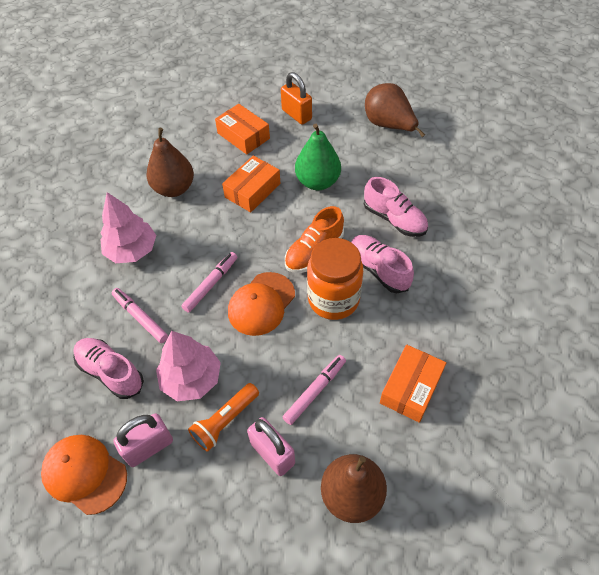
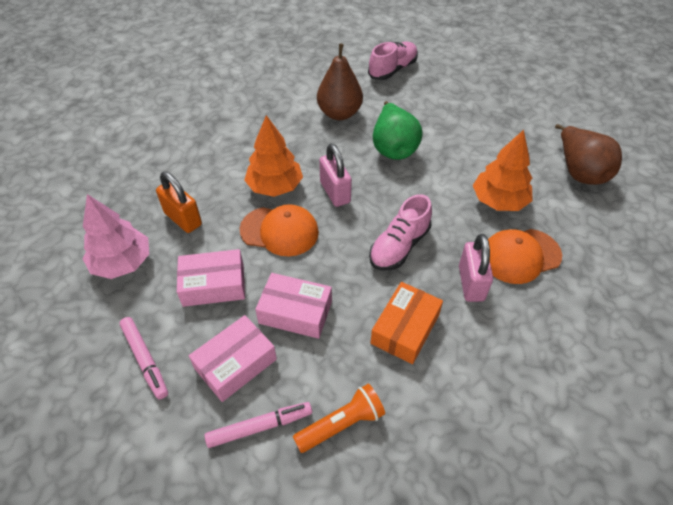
brown pear: 3 -> 2
orange box: 3 -> 1
orange jar: 1 -> 0
orange shoe: 1 -> 0
orange tree: 0 -> 2
pink box: 0 -> 3
pink marker: 3 -> 2
pink shoe: 3 -> 2
pink tree: 2 -> 1

